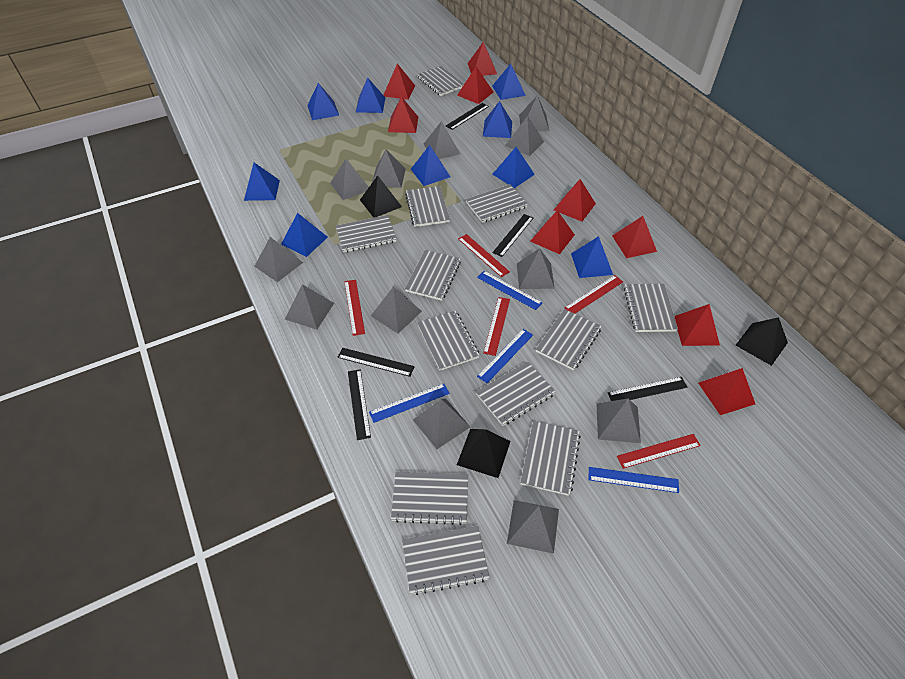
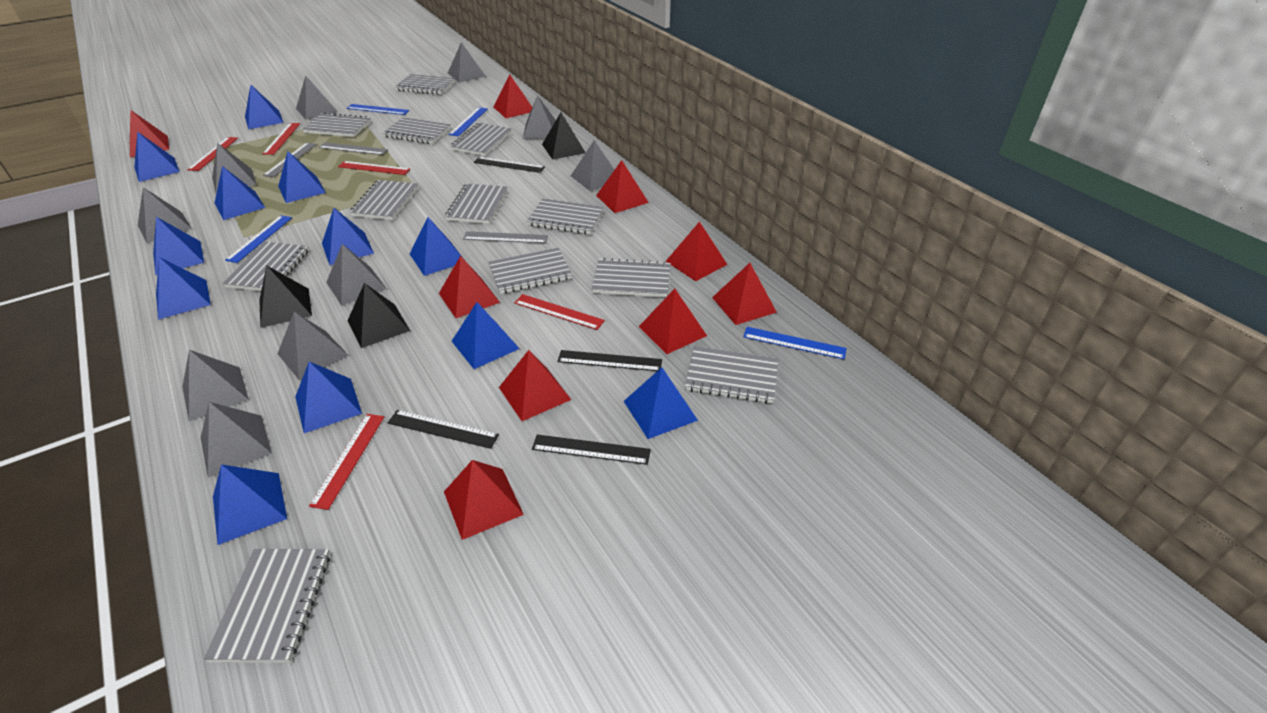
black ruler: 5 -> 4
blue pyramid: 9 -> 12
grey pyramid: 12 -> 10
grey ruler: 0 -> 3

